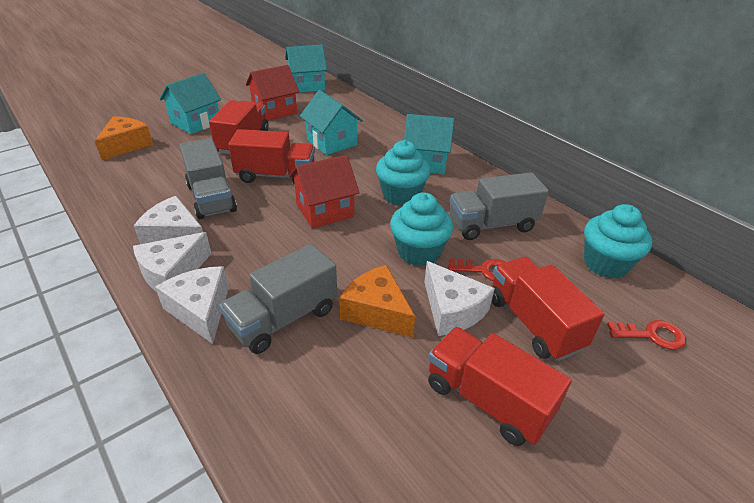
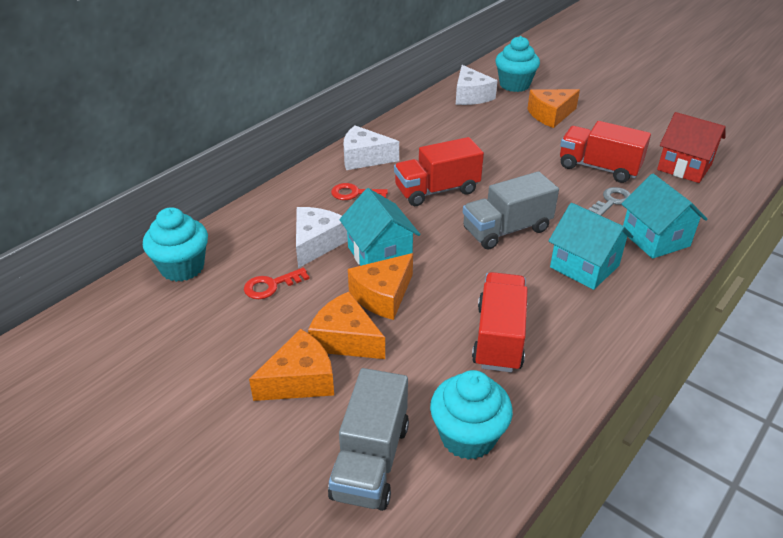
grey key: 0 -> 1
grey truck: 3 -> 2
orange cheese: 2 -> 4
red house: 2 -> 1
red truck: 4 -> 3
turquoise house: 4 -> 3
white cheese: 4 -> 3

